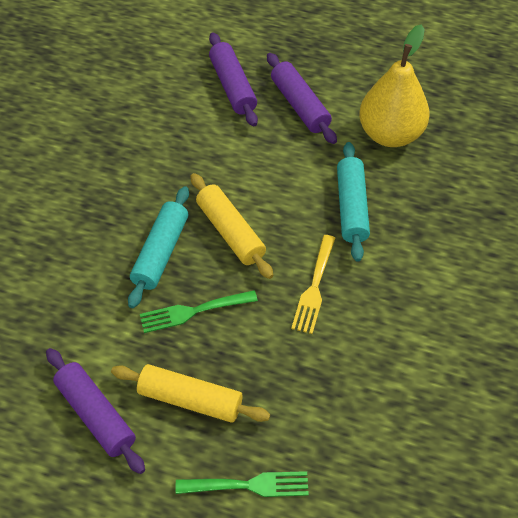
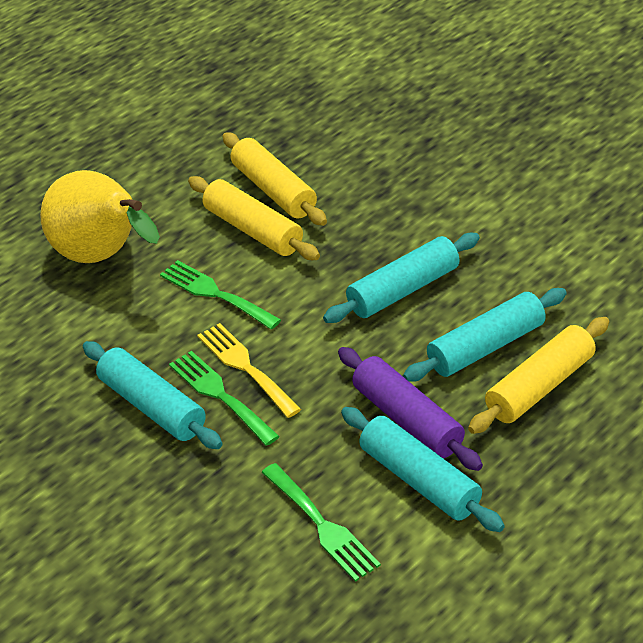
green fork: 2 -> 3
purple rolling pin: 3 -> 1
turquoise rolling pin: 2 -> 4
yellow rolling pin: 2 -> 3

